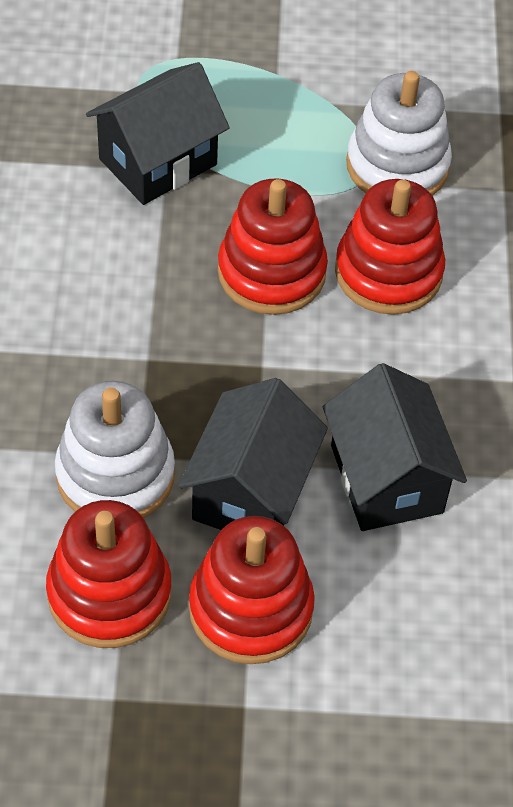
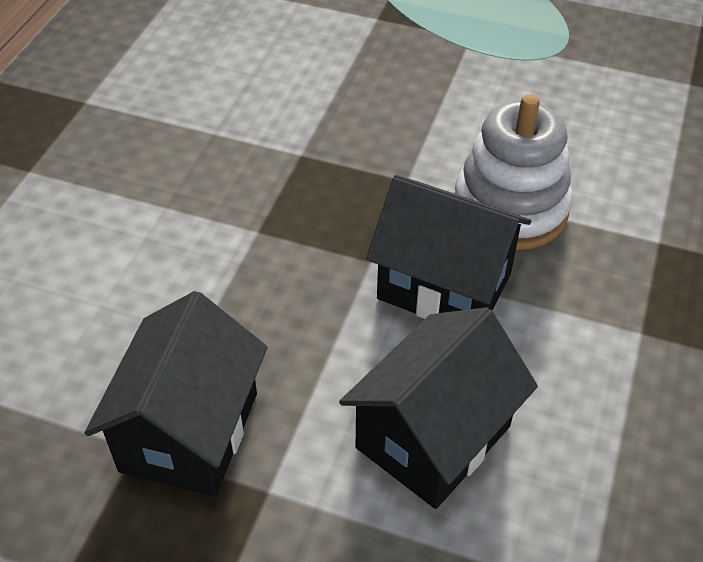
red stacking toy: 4 -> 0
white stacking toy: 2 -> 1

